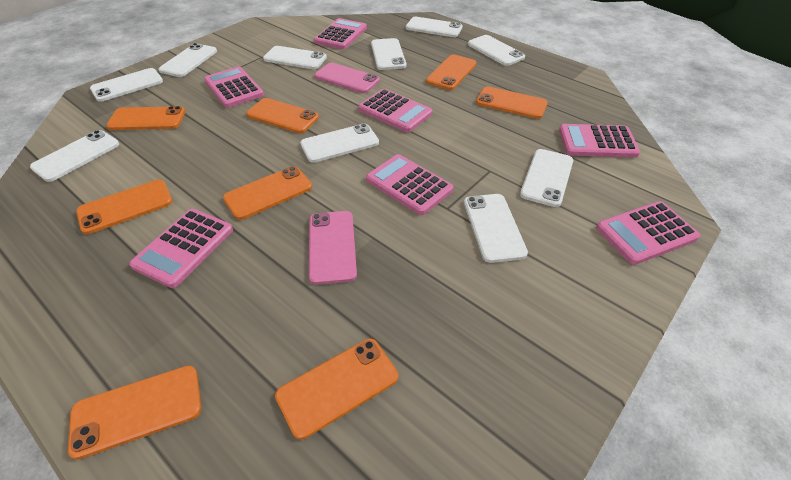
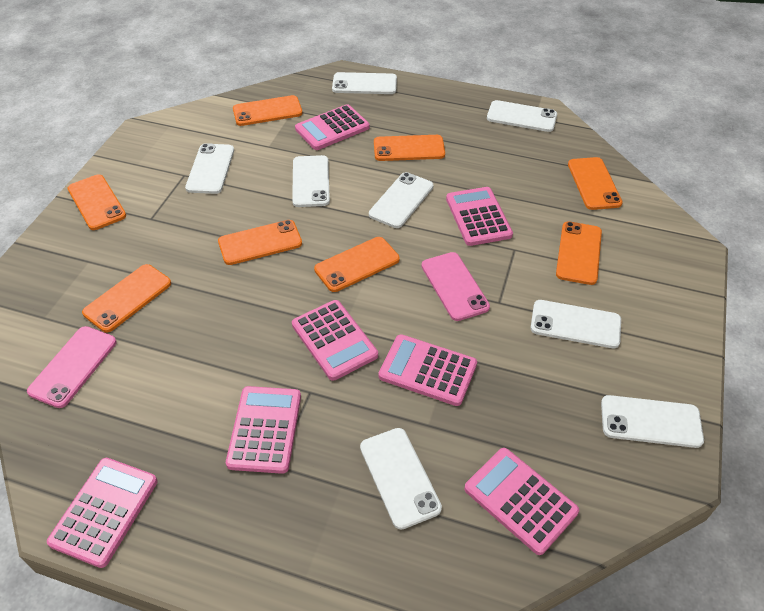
white phone: 10 -> 8

